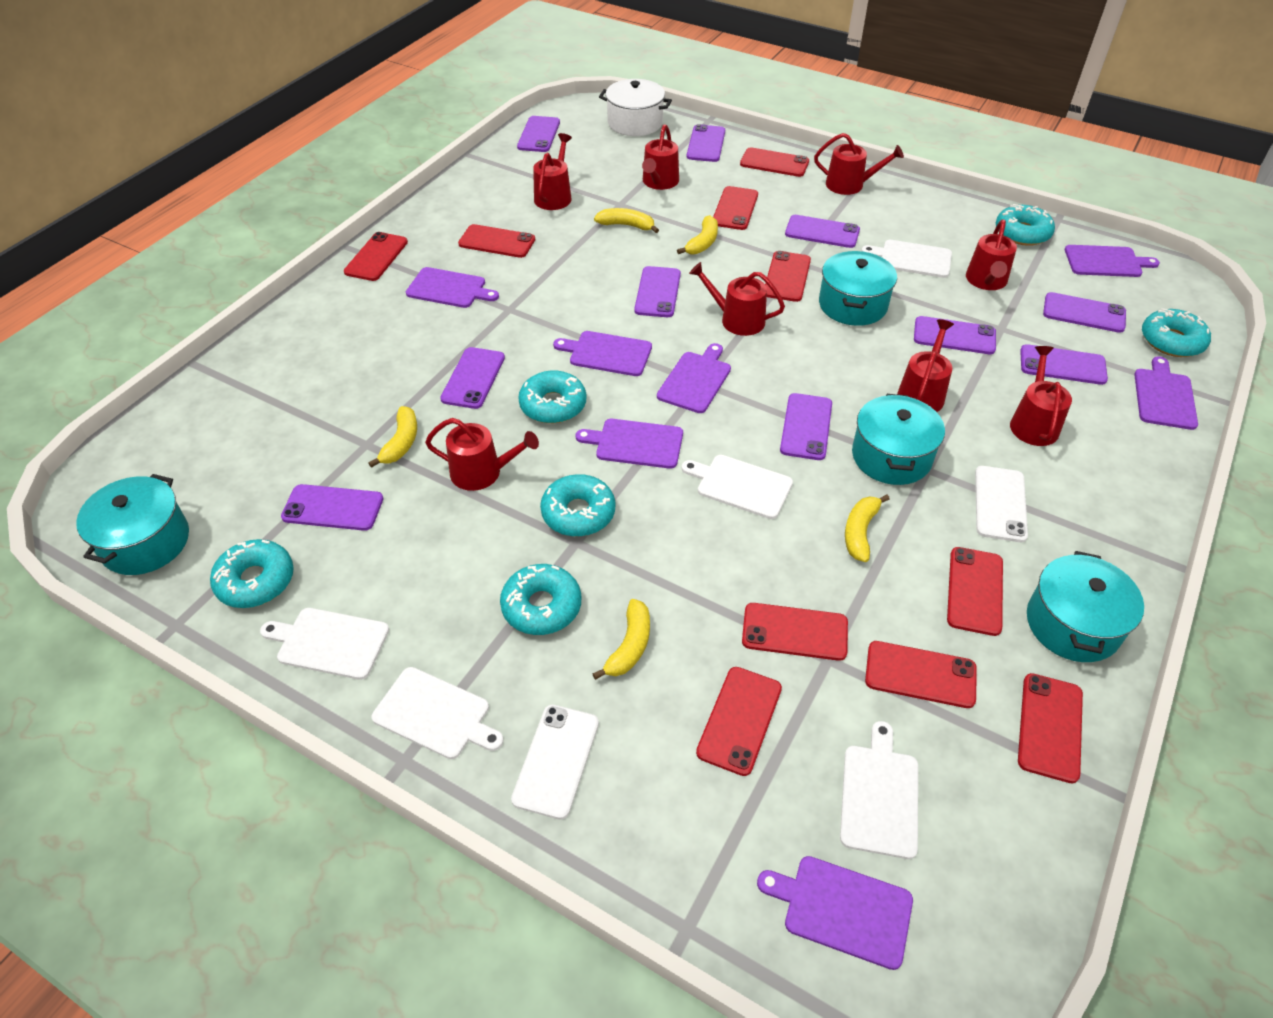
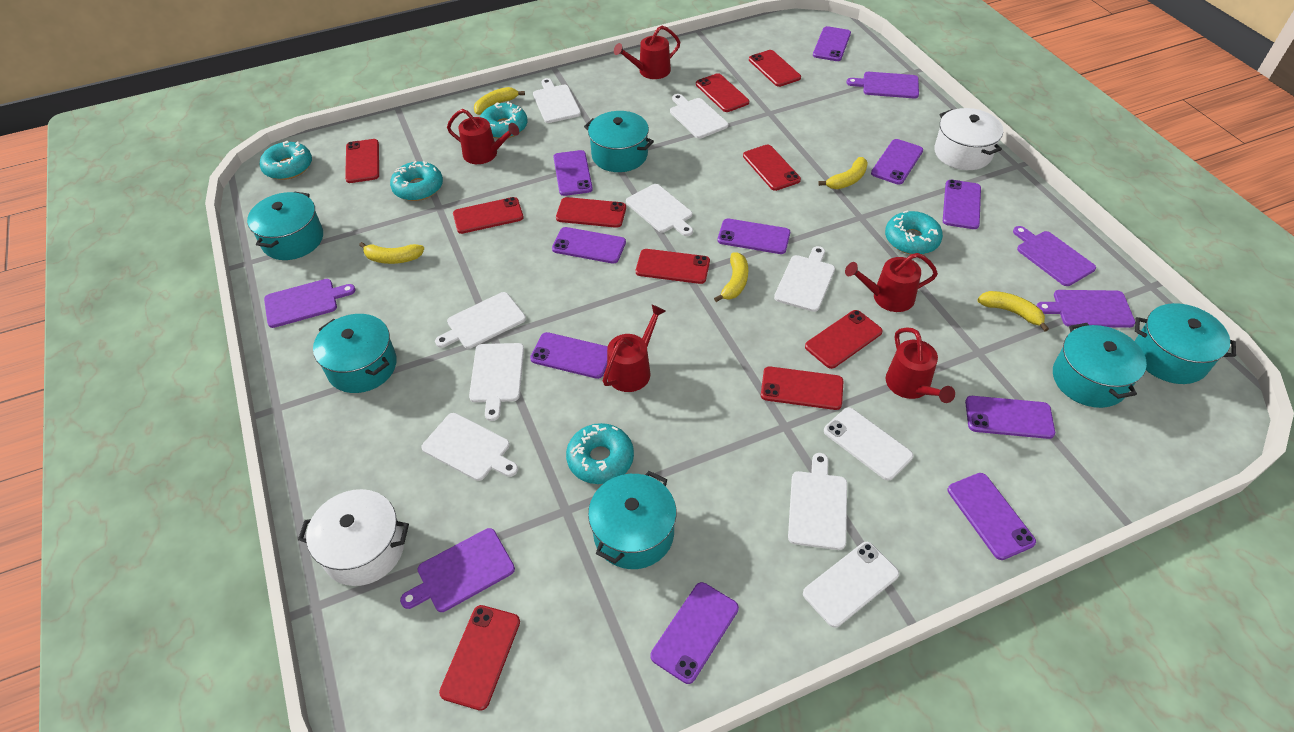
purple cutting board: 7 -> 5
red watering can: 8 -> 5
turquoise donut: 6 -> 5
turquoise pot: 4 -> 6
white cutting board: 5 -> 8
white pot: 1 -> 2

